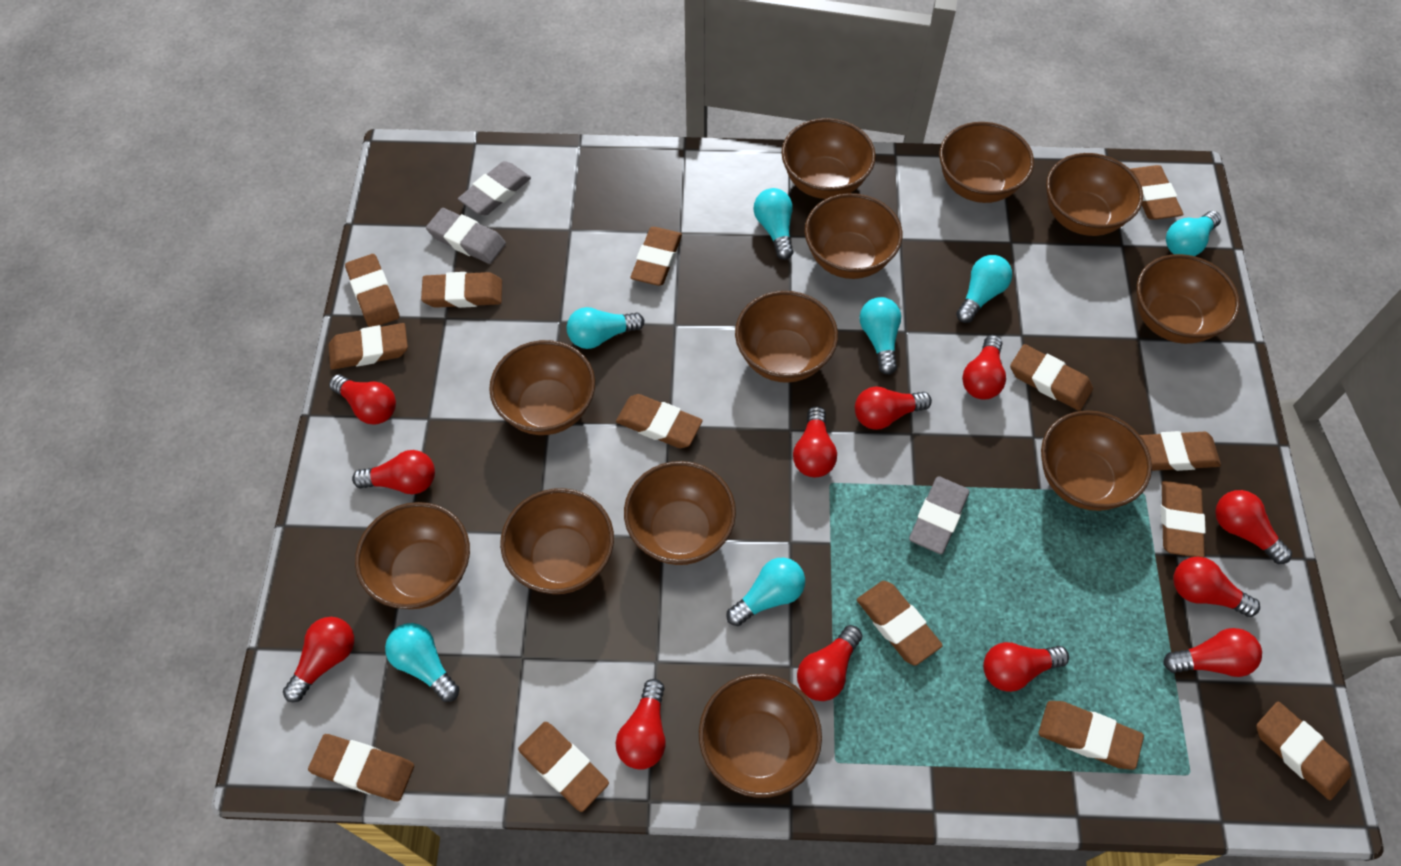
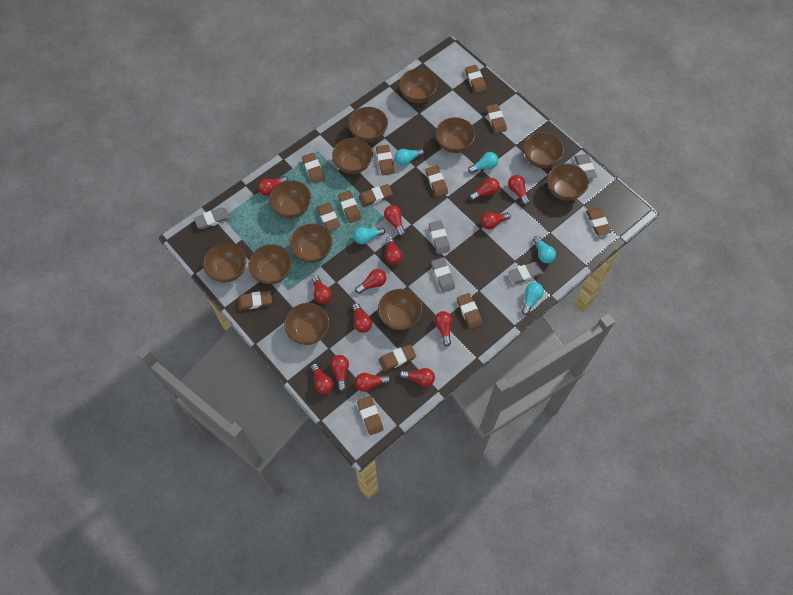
brown eraser: 14 -> 13
grey eraser: 3 -> 5
red light bulb: 12 -> 14
turquoise light bulb: 7 -> 5

